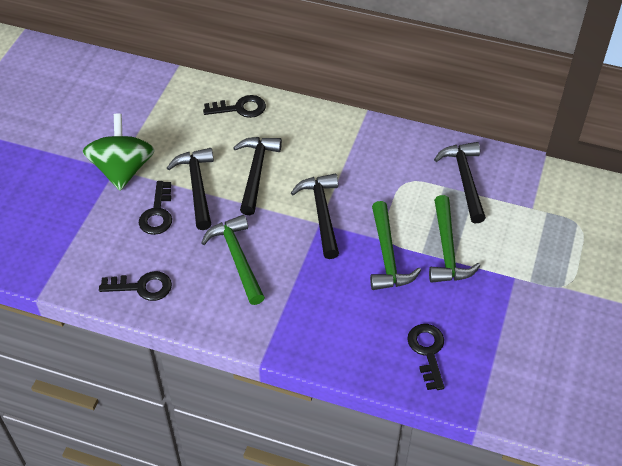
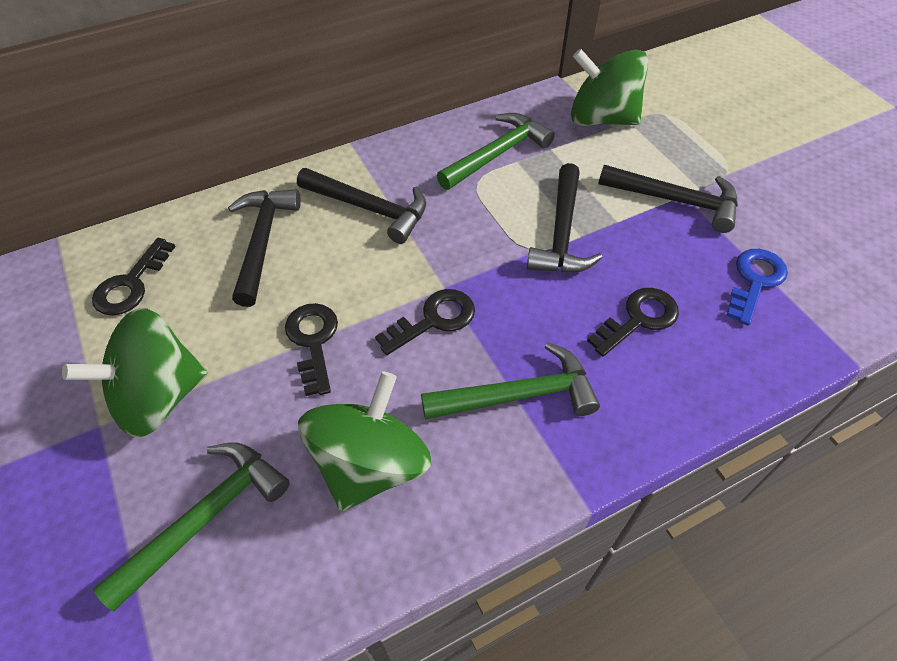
blue key: 0 -> 1
green spinning top: 1 -> 3

